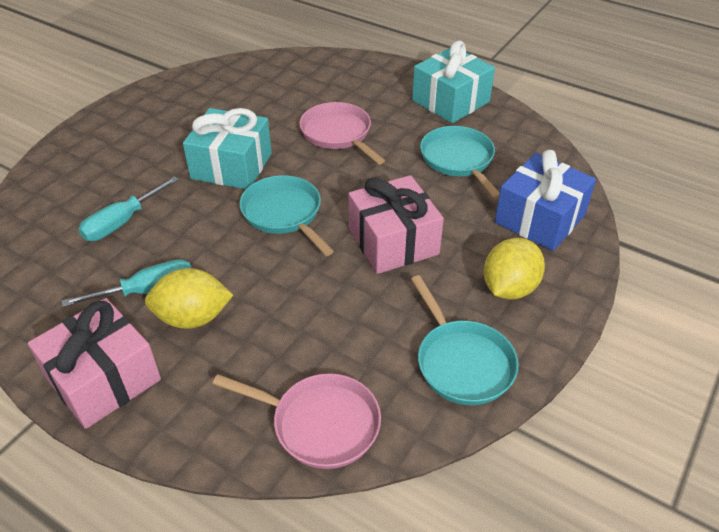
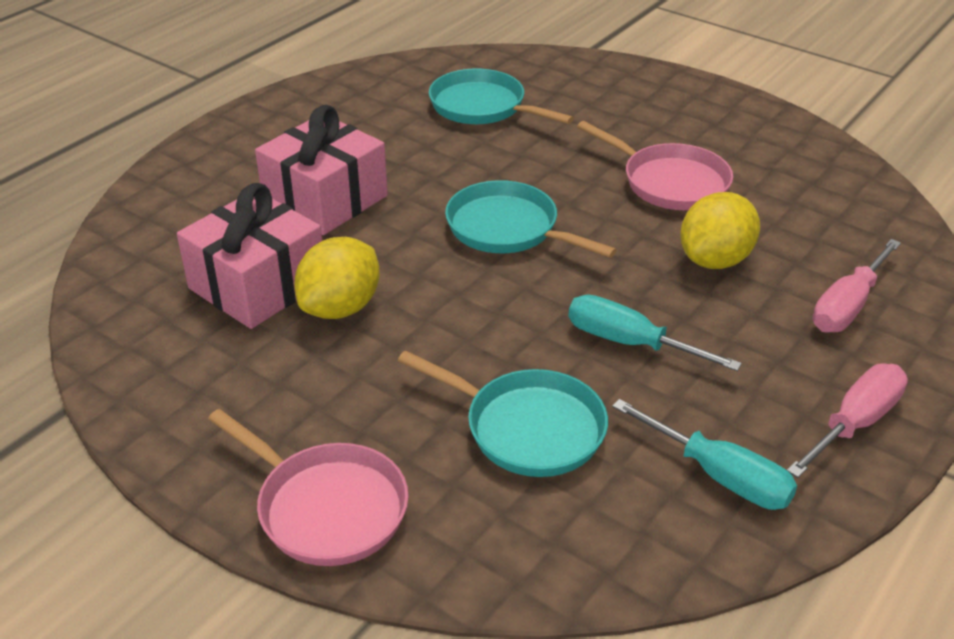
blue gift: 1 -> 0
pink screwdriver: 0 -> 2
turquoise gift: 2 -> 0

